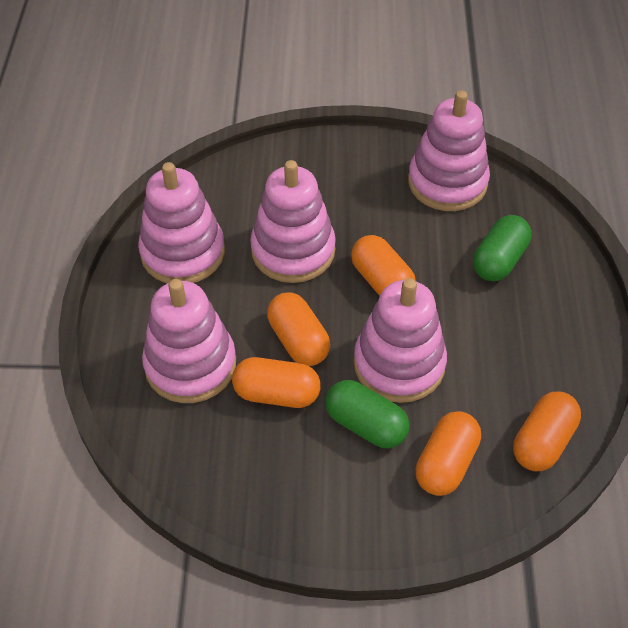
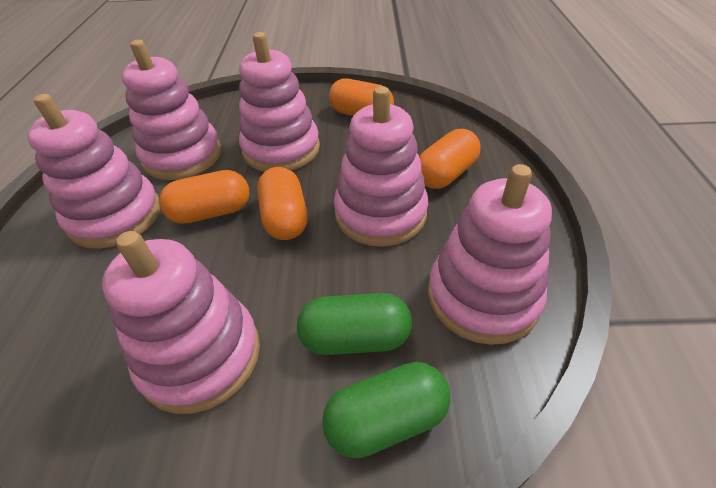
orange capsule: 5 -> 4
pink stacking toy: 5 -> 6

